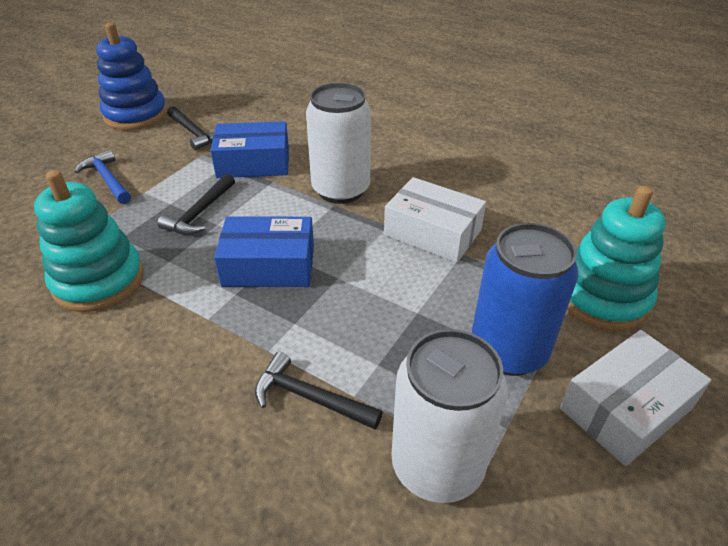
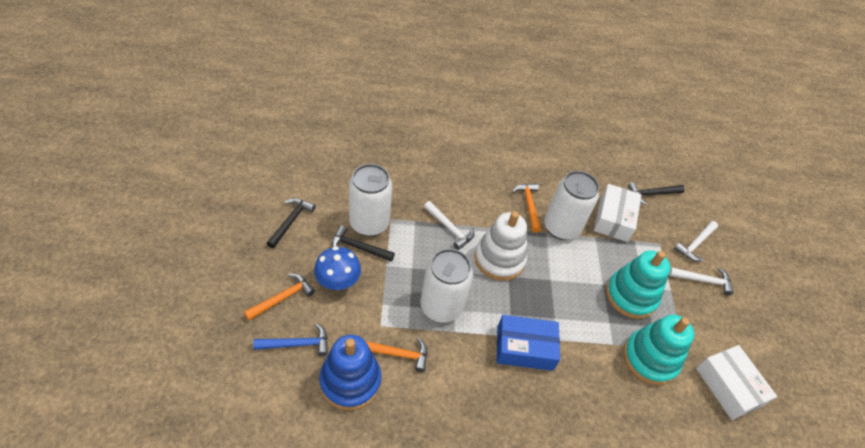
blue box: 2 -> 1
blue can: 1 -> 0
blue mushroom: 0 -> 1
orange hammer: 0 -> 3
white can: 2 -> 3
white hammer: 0 -> 3
white stacking toy: 0 -> 1

